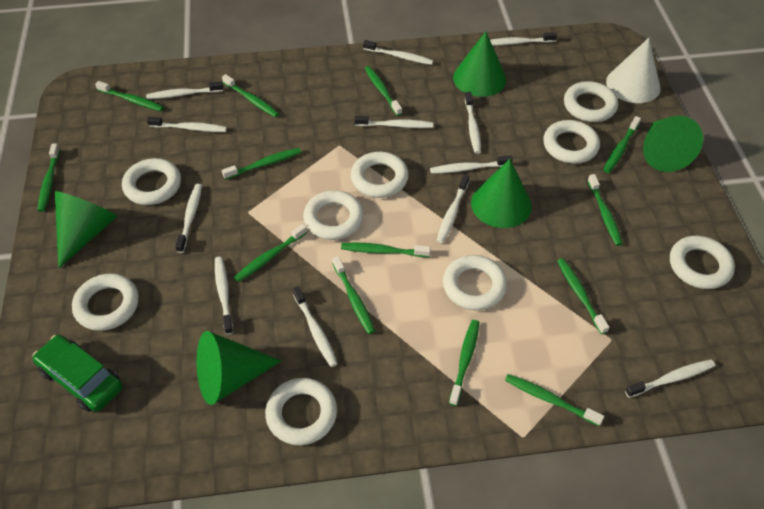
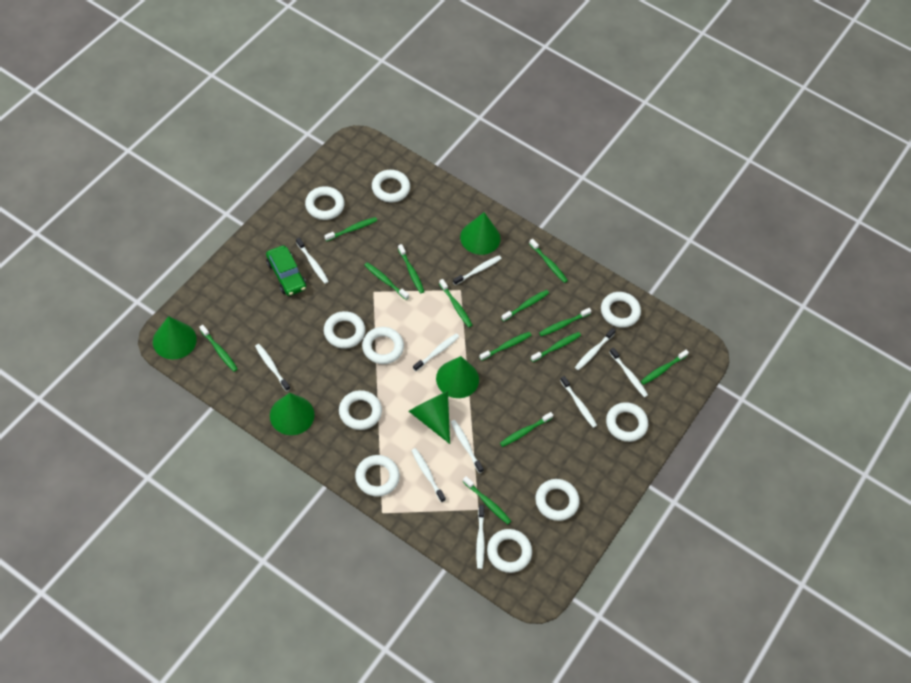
white cone: 1 -> 0
white ring: 9 -> 10
white toothbrush: 12 -> 10

